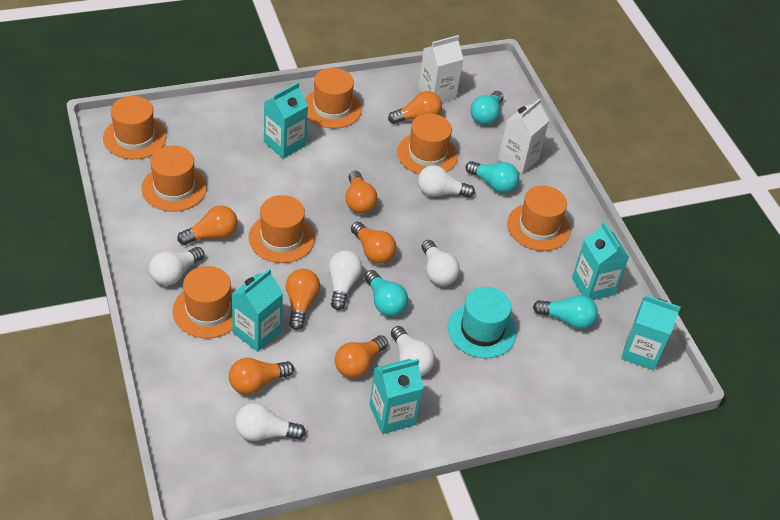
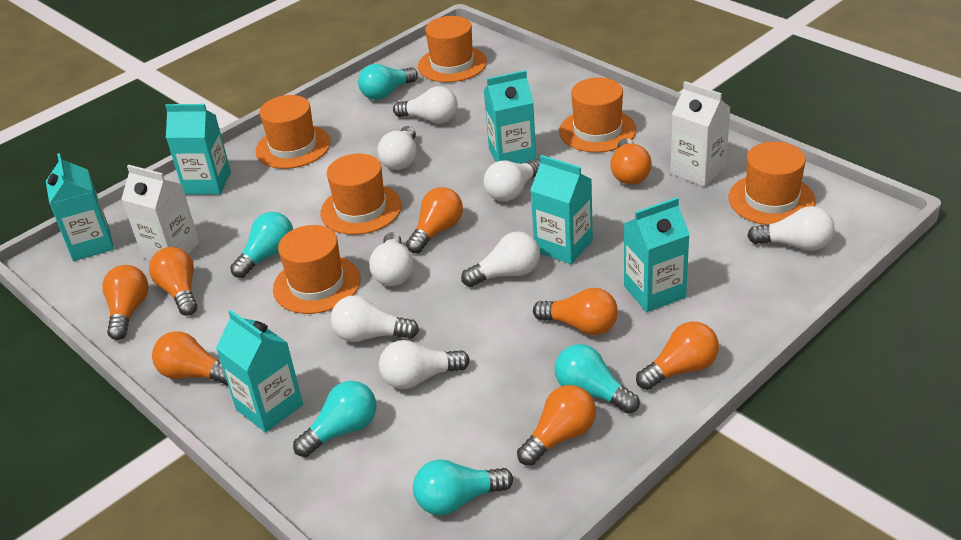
orange hat: 7 -> 6
orange light bulb: 7 -> 8
turquoise carton: 5 -> 6
turquoise hat: 1 -> 0
turquoise light bulb: 4 -> 5
white light bulb: 6 -> 8

